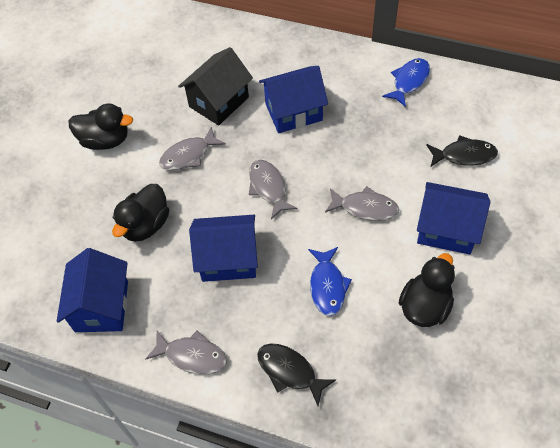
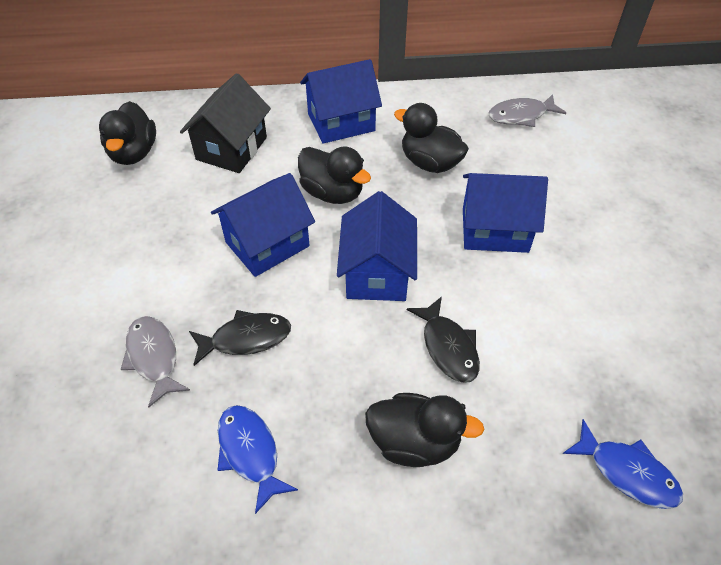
black duck: 3 -> 4
grey fish: 4 -> 2

